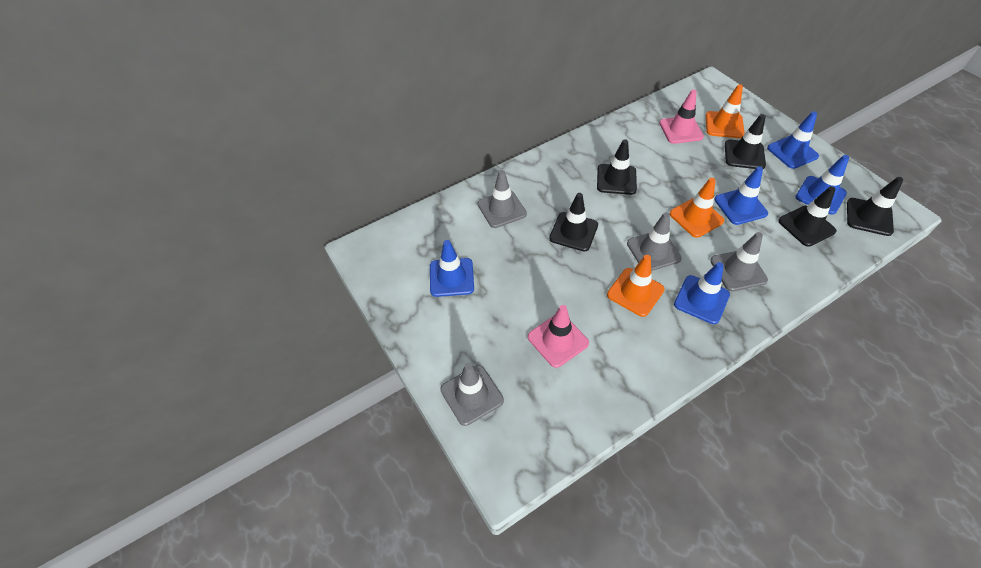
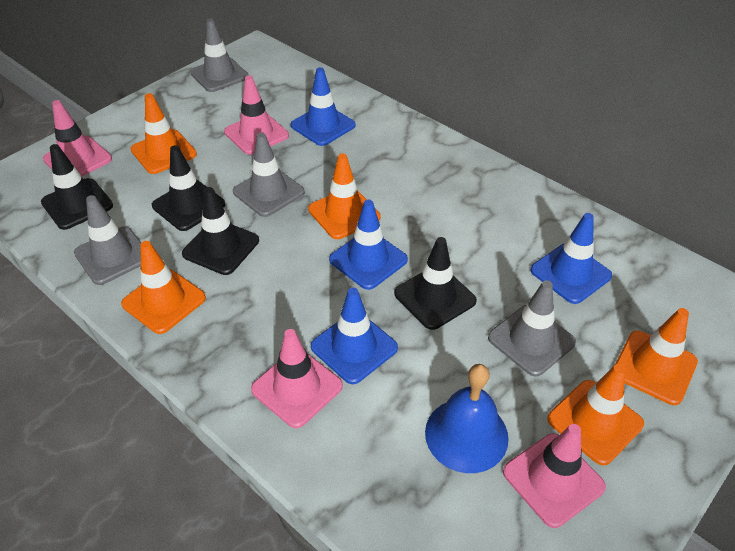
black traffic cone: 5 -> 4
blue bell: 0 -> 1
blue traffic cone: 5 -> 4
orange traffic cone: 3 -> 5
pink traffic cone: 2 -> 4

